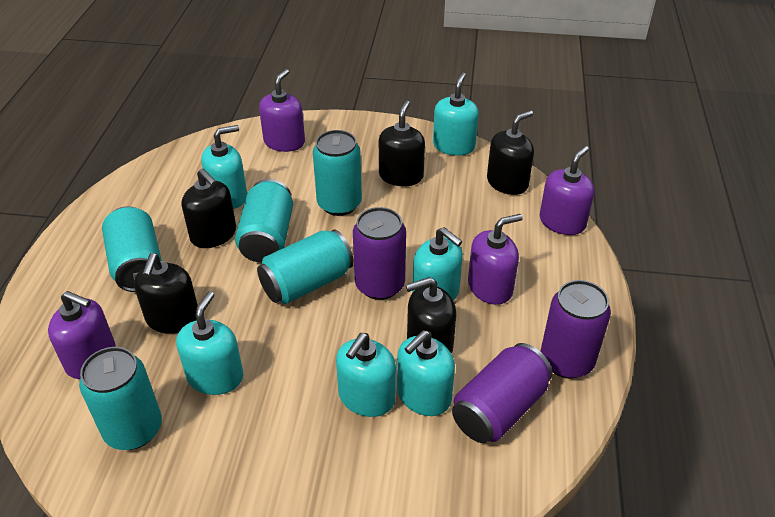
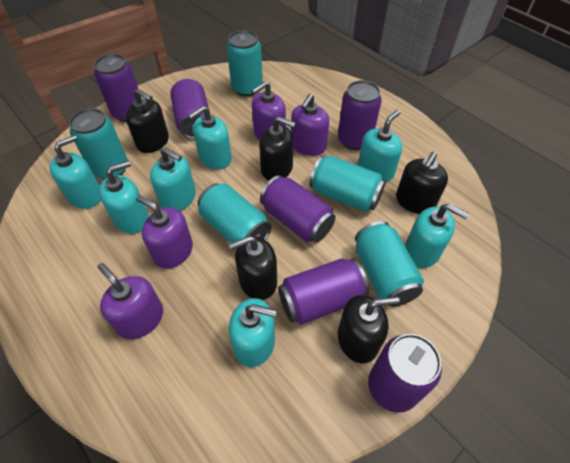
purple can: 3 -> 6
turquoise soap dispenser: 6 -> 7

